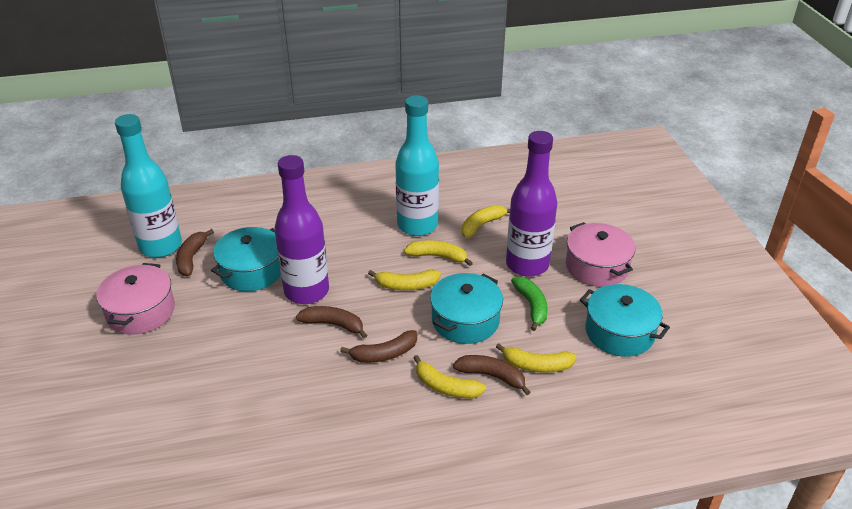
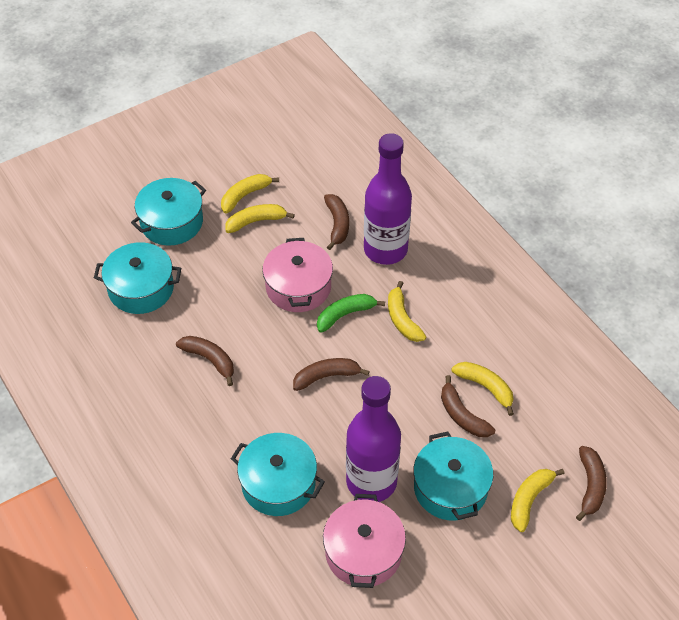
brown banana: 4 -> 5
turquoise bottle: 2 -> 0
turquoise pot: 3 -> 4

